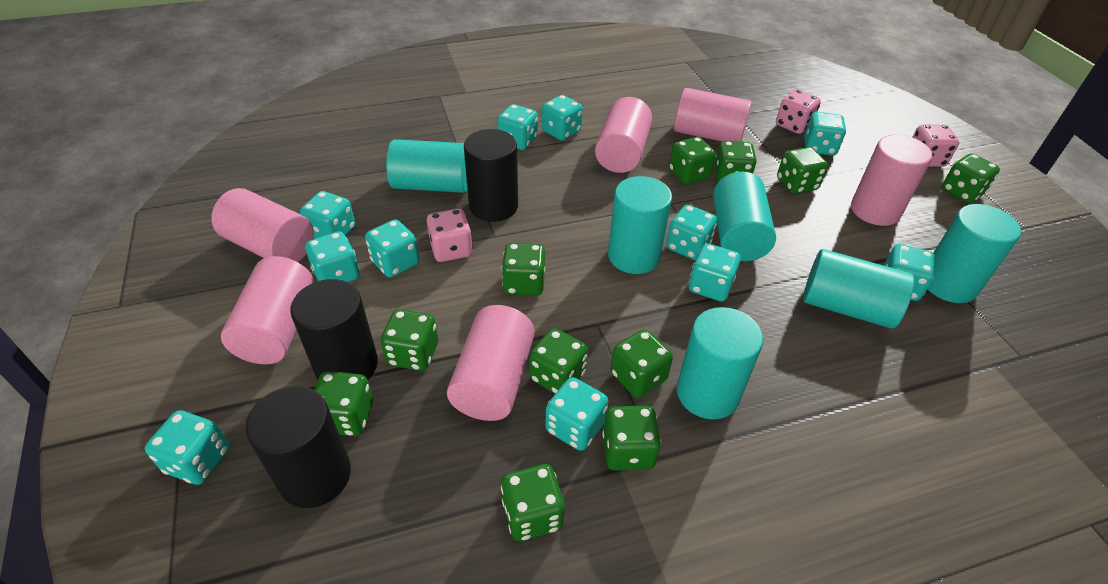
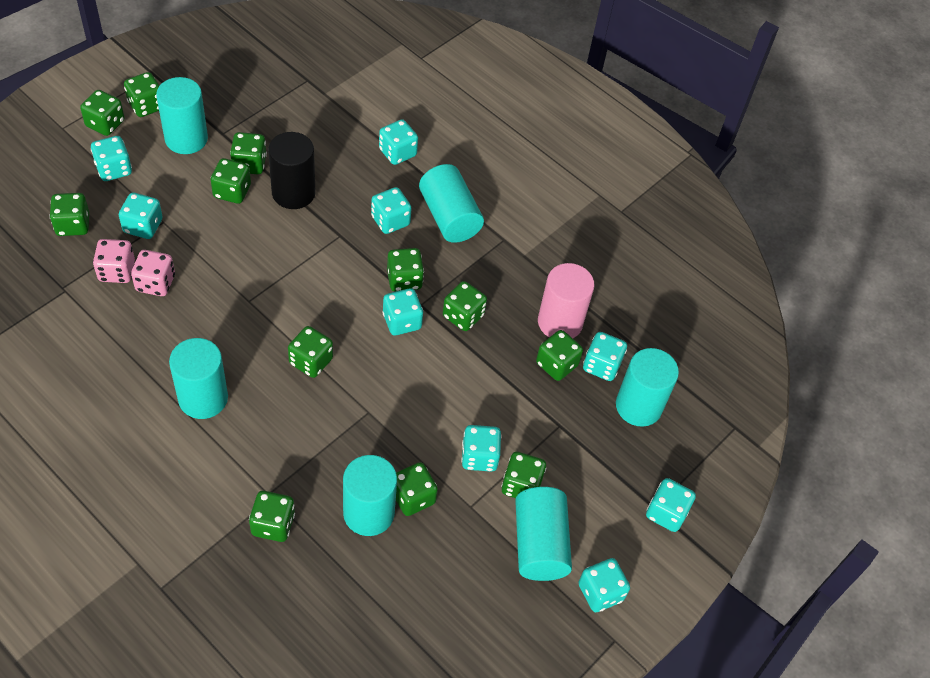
black cylinder: 3 -> 1
green dice: 11 -> 12
pink cylinder: 6 -> 1
pink dice: 3 -> 2
turquoise dice: 11 -> 9

